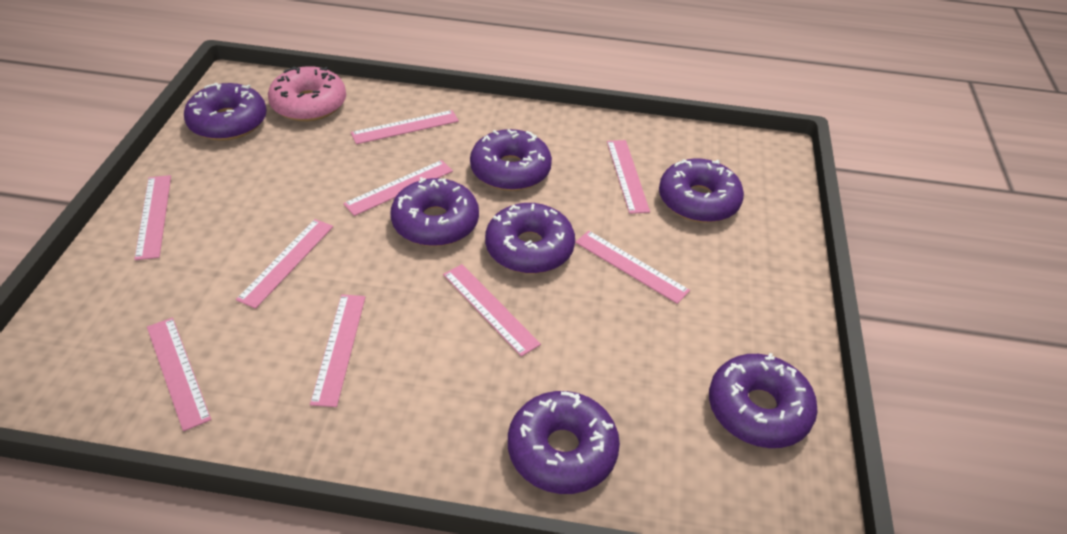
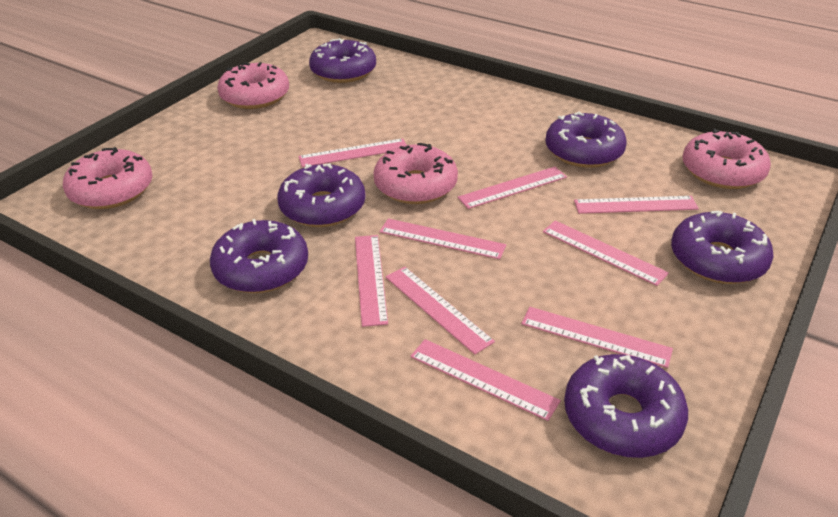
pink donut: 1 -> 4
purple donut: 7 -> 6

